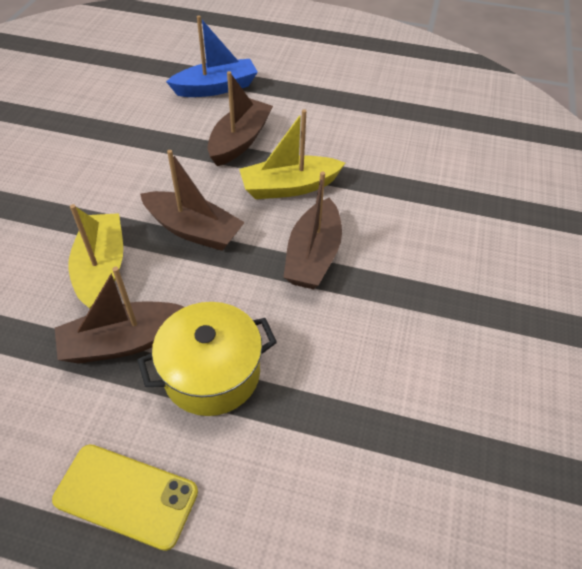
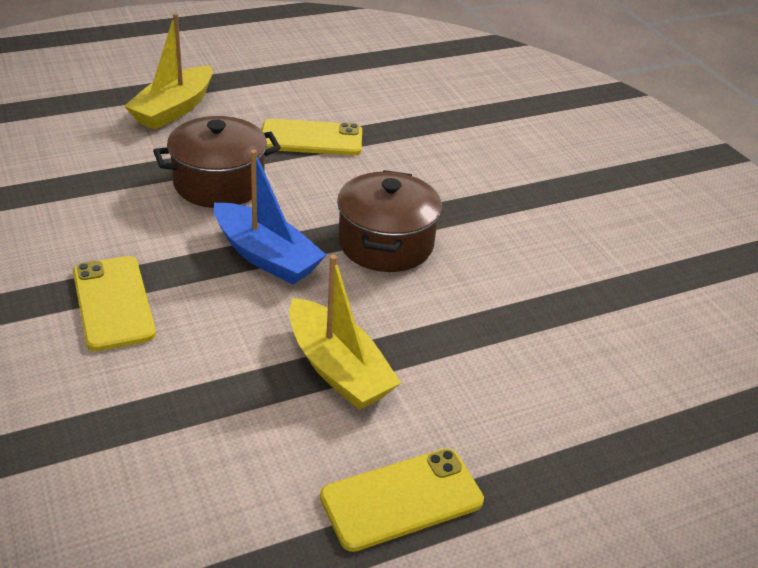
brown boat: 4 -> 0
brown pot: 0 -> 2
yellow phone: 1 -> 3
yellow pot: 1 -> 0

